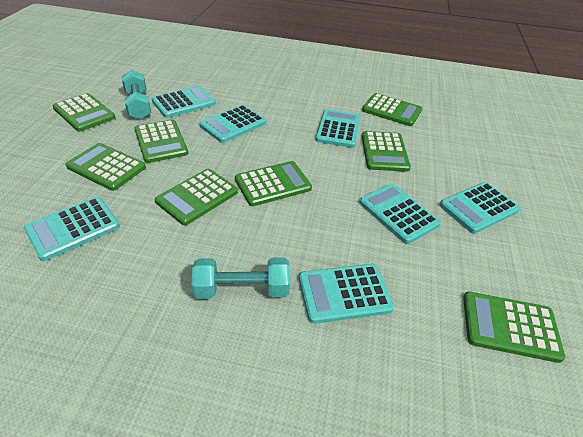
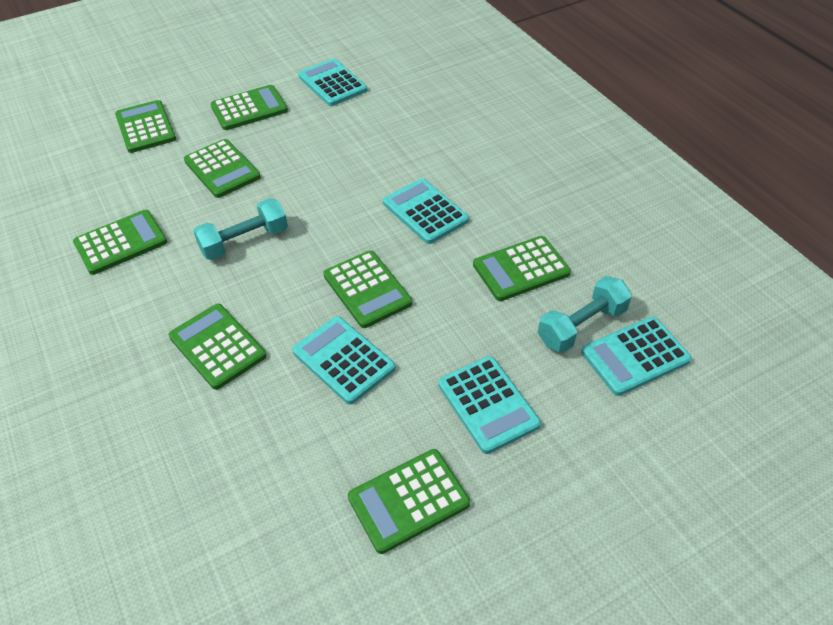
turquoise calculator: 7 -> 5

